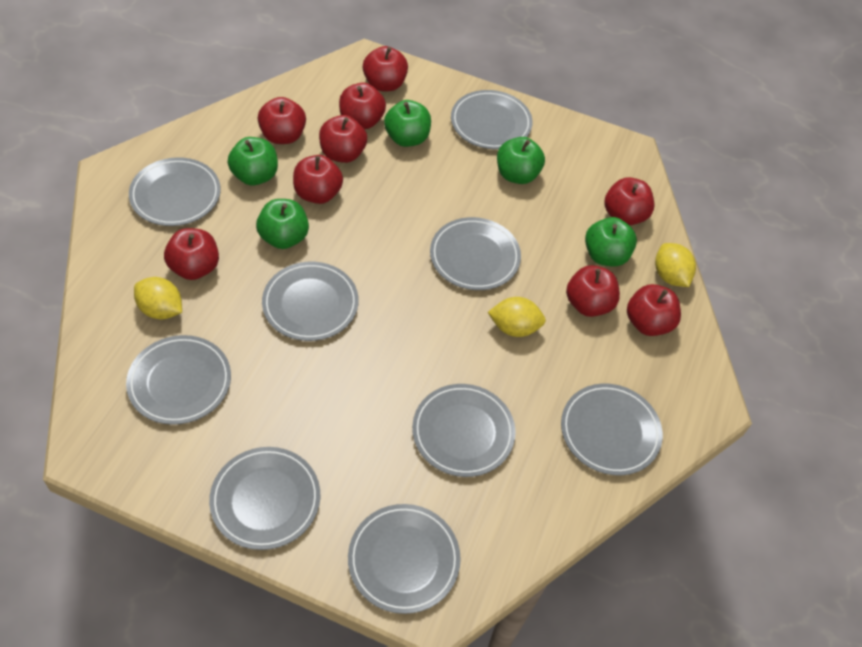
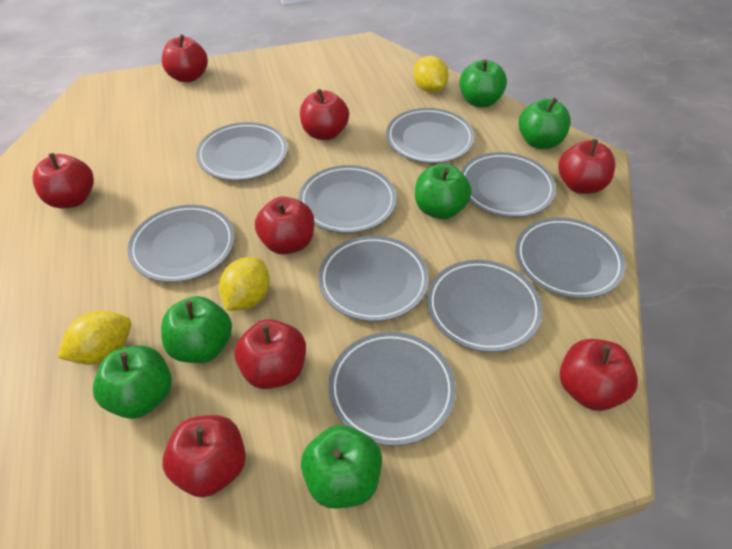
green apple: 5 -> 6
red apple: 9 -> 8

